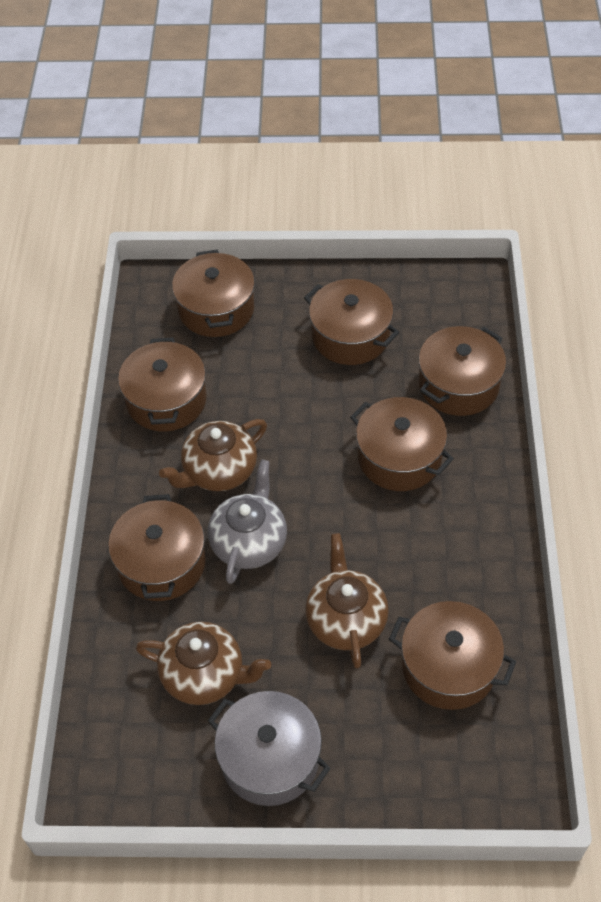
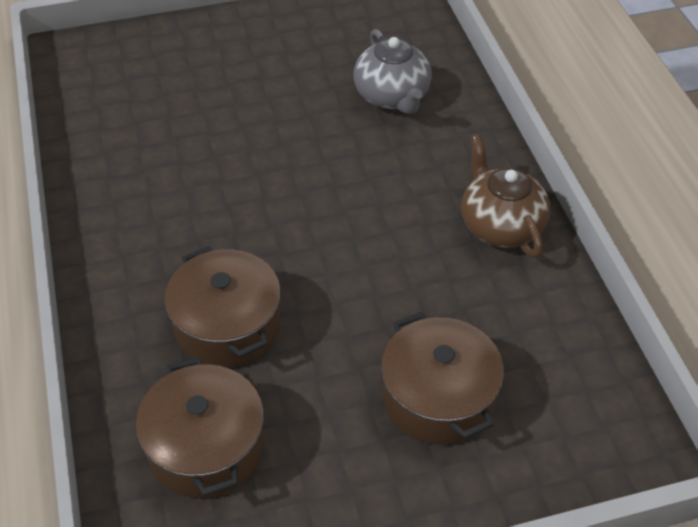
brown pot: 7 -> 3
brown teapot: 3 -> 1
grey pot: 1 -> 0

